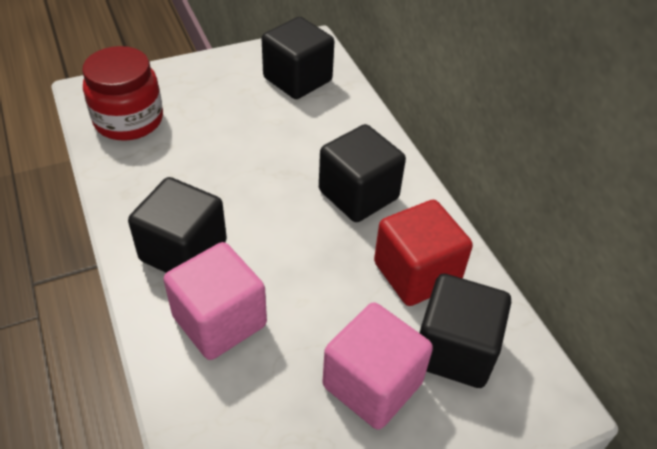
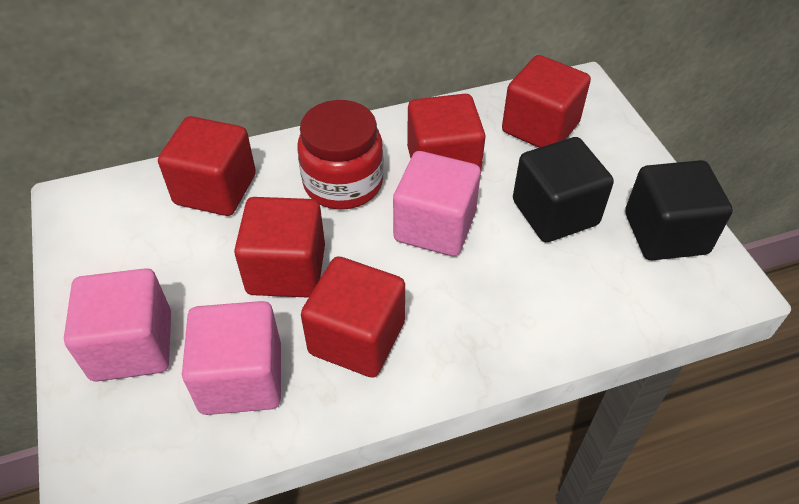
black cube: 4 -> 2
pink cube: 2 -> 3
red cube: 1 -> 5

